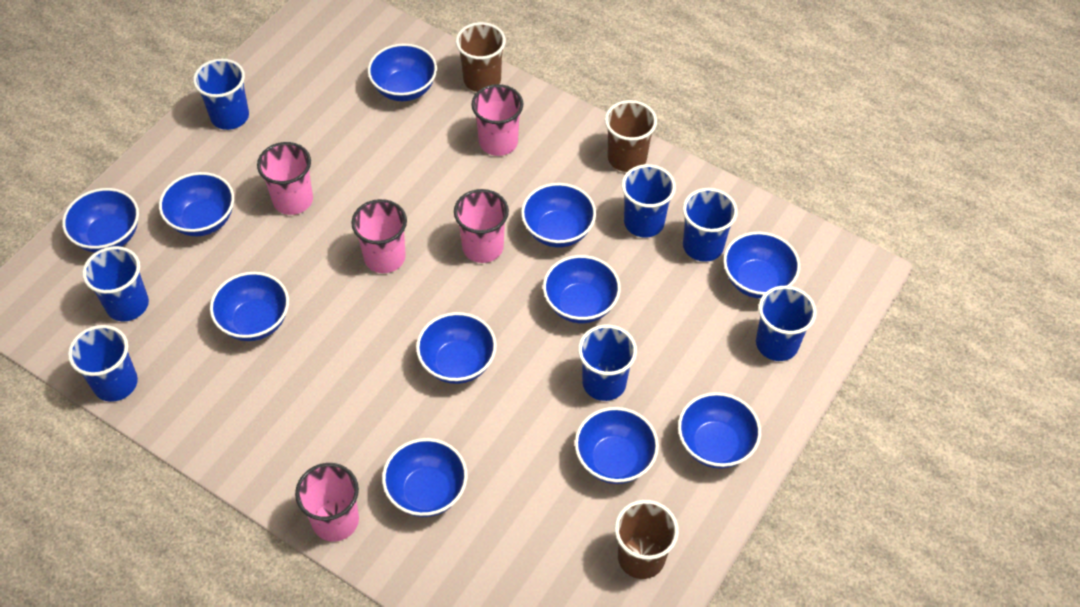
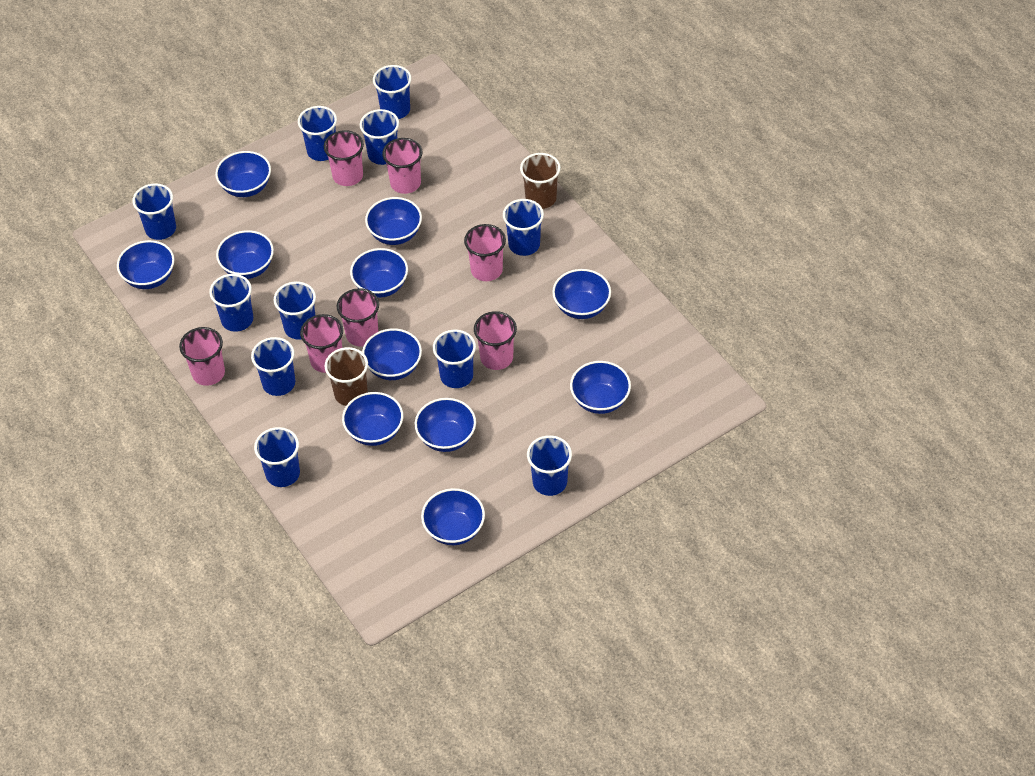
blue cup: 7 -> 11
brown cup: 3 -> 2
pink cup: 5 -> 7

